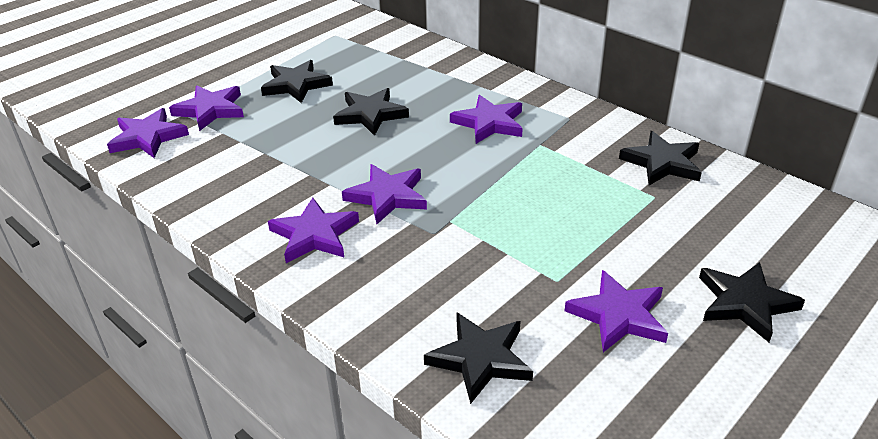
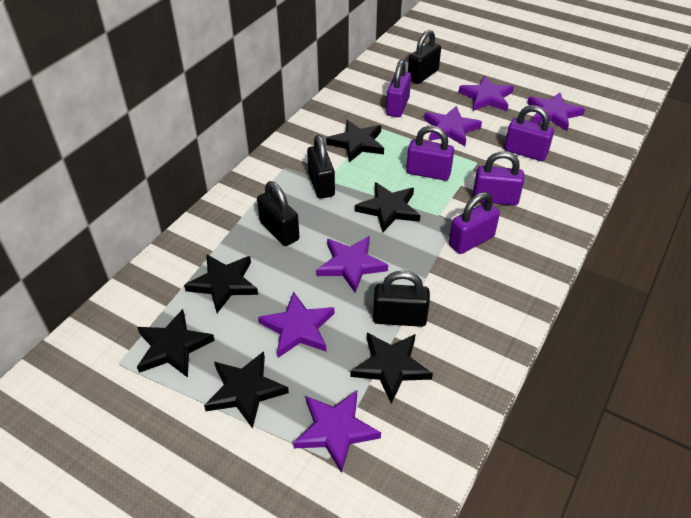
black padlock: 0 -> 4
black star: 5 -> 6
purple padlock: 0 -> 5

